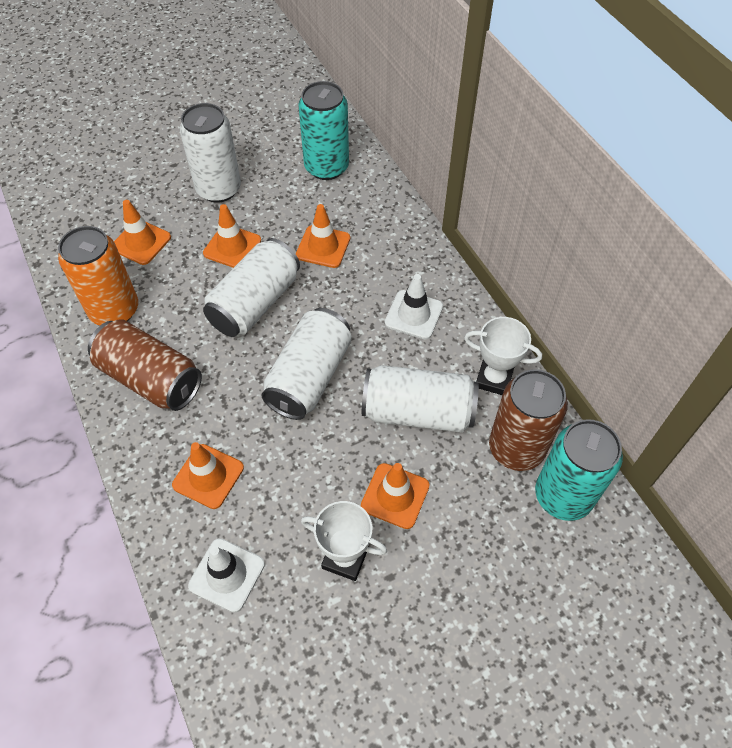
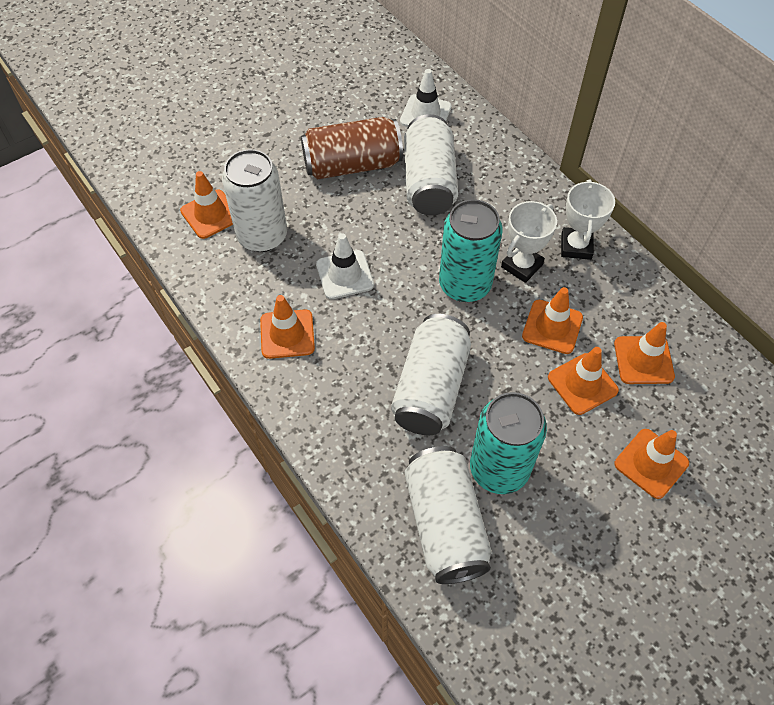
brown can: 2 -> 1
orange can: 1 -> 0
orange traffic cone: 5 -> 6

